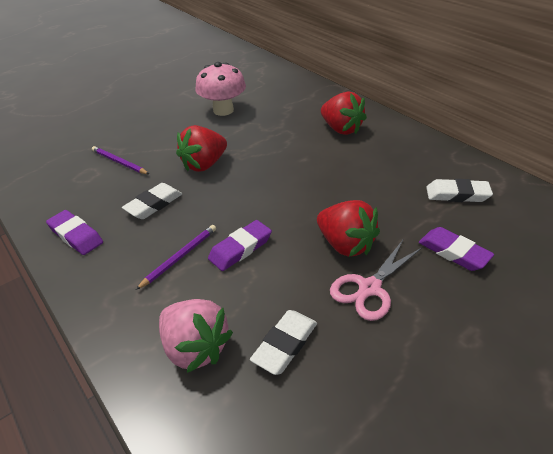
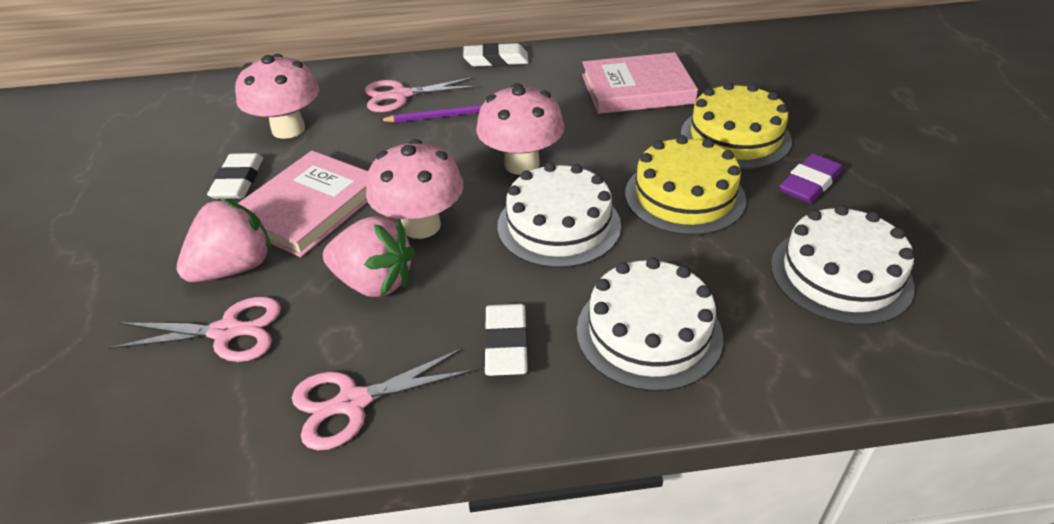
pink book: 0 -> 2
pink mushroom: 1 -> 3
pink scissors: 1 -> 3
pink strawberry: 1 -> 2
purple eraser: 3 -> 1
purple pencil: 2 -> 1
red strawberry: 3 -> 0
white cake: 0 -> 3
yellow cake: 0 -> 2

